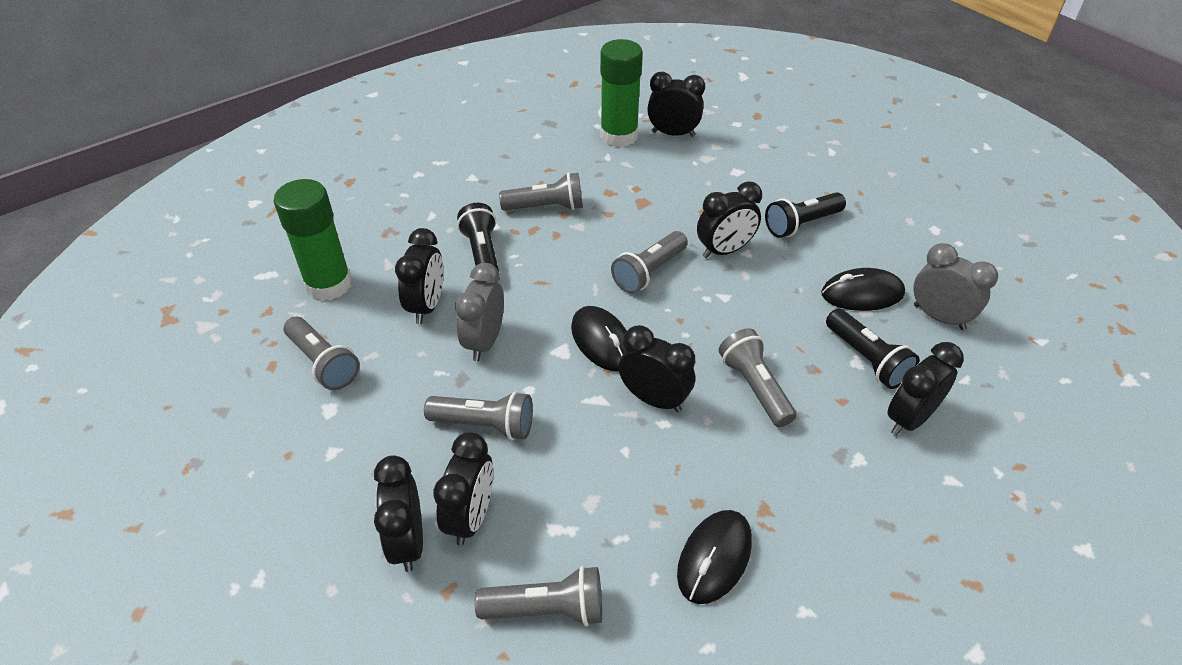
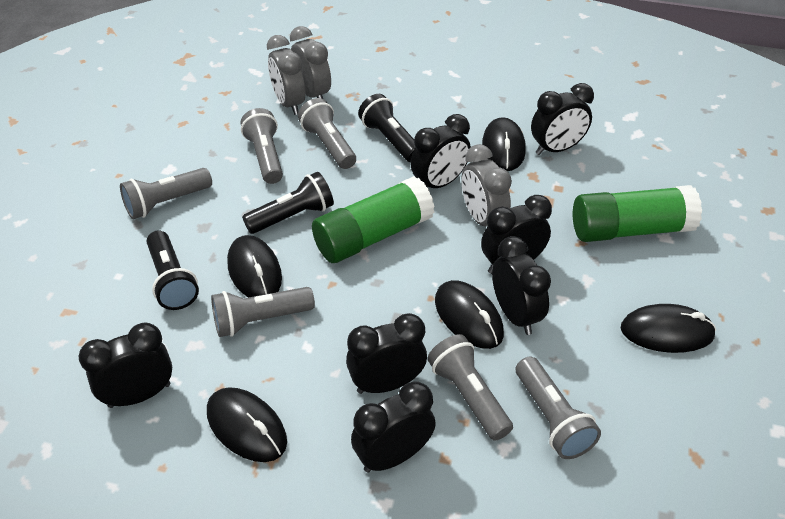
black mouse: 3 -> 5
grey clock: 2 -> 3

